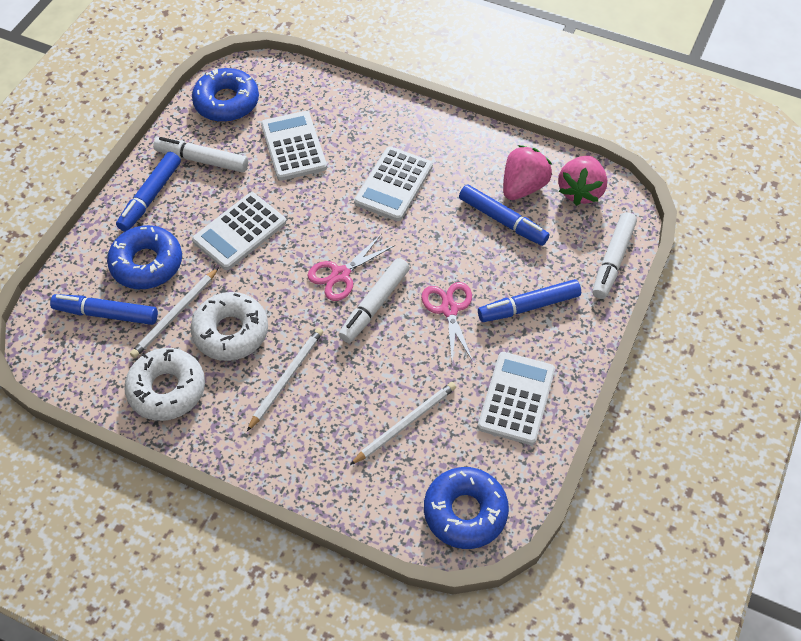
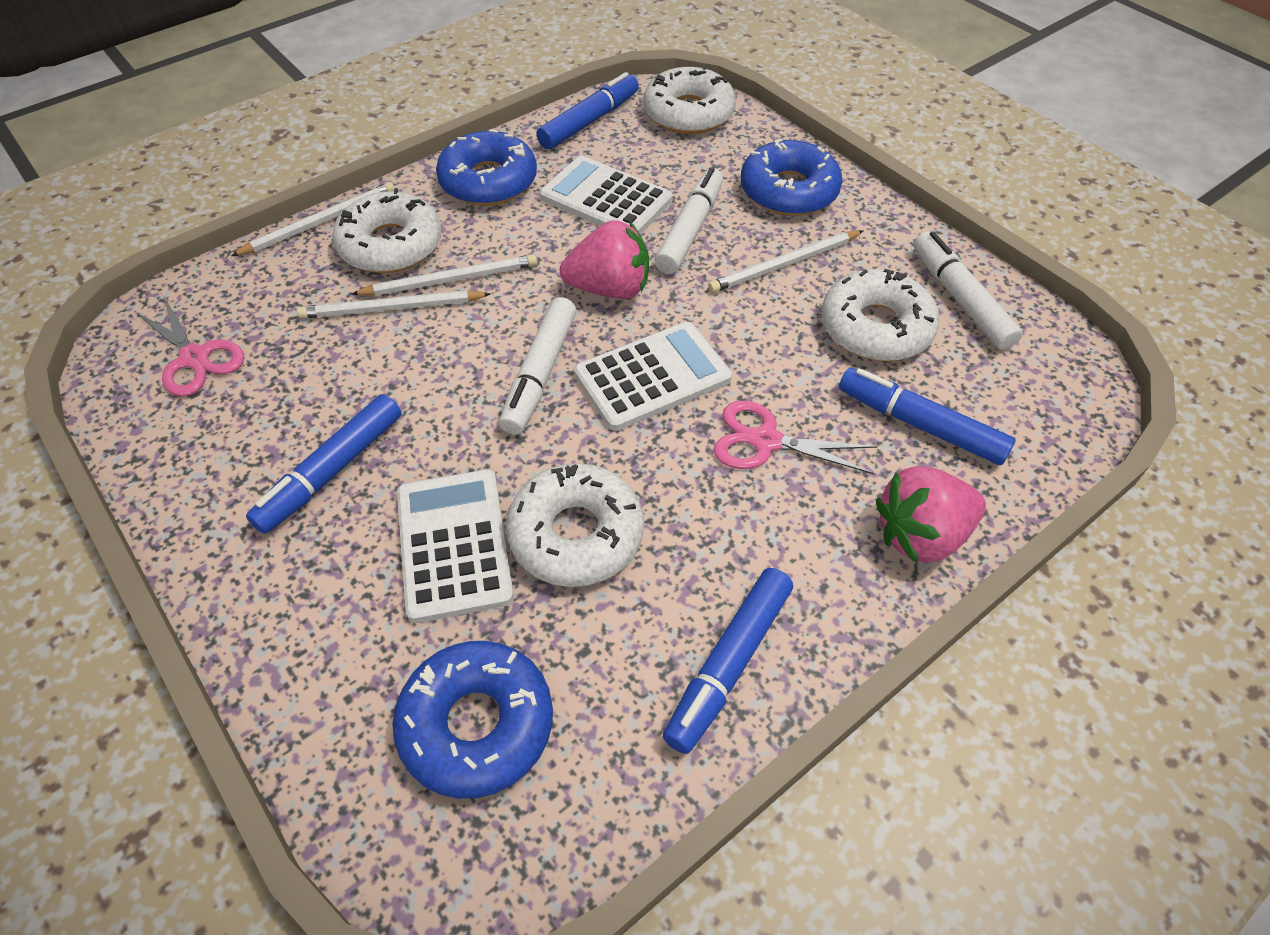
white calculator: 4 -> 3
white donut: 2 -> 4
white pencil: 3 -> 4

